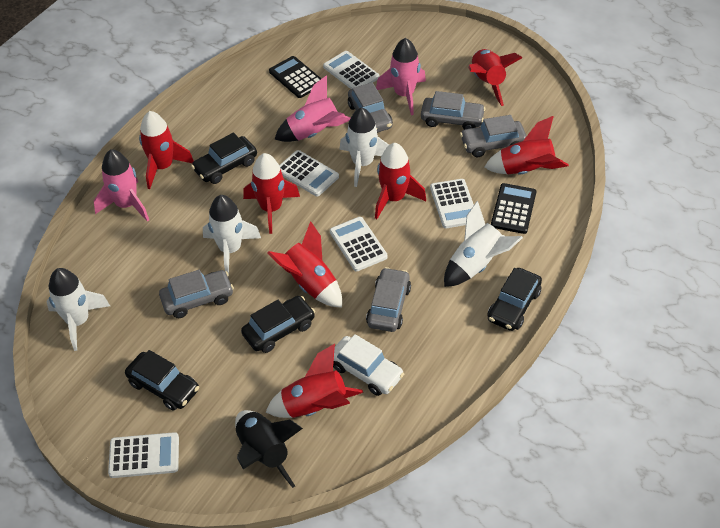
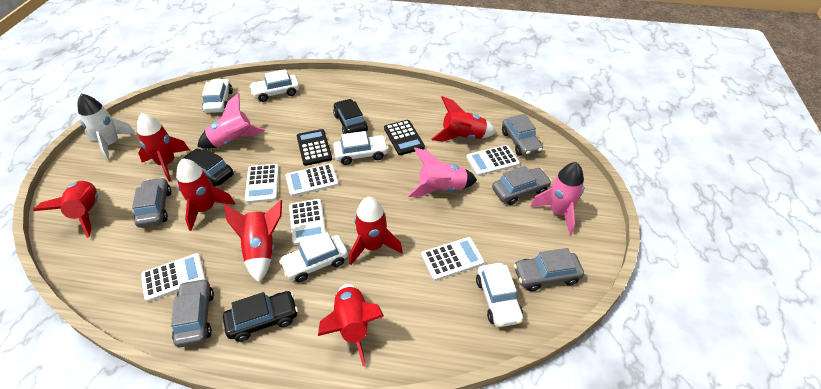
black car: 4 -> 3
black rocket: 1 -> 0
white calculator: 5 -> 6
white car: 1 -> 5
white rocket: 4 -> 1

